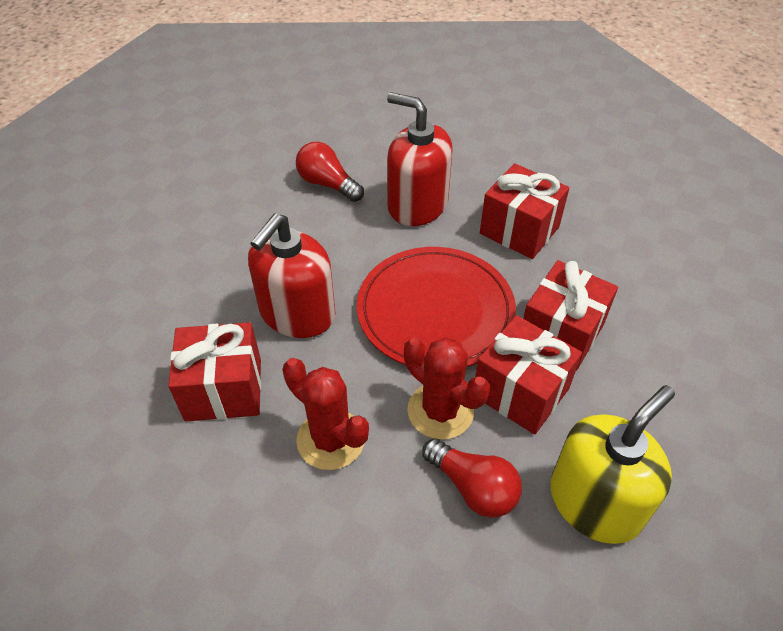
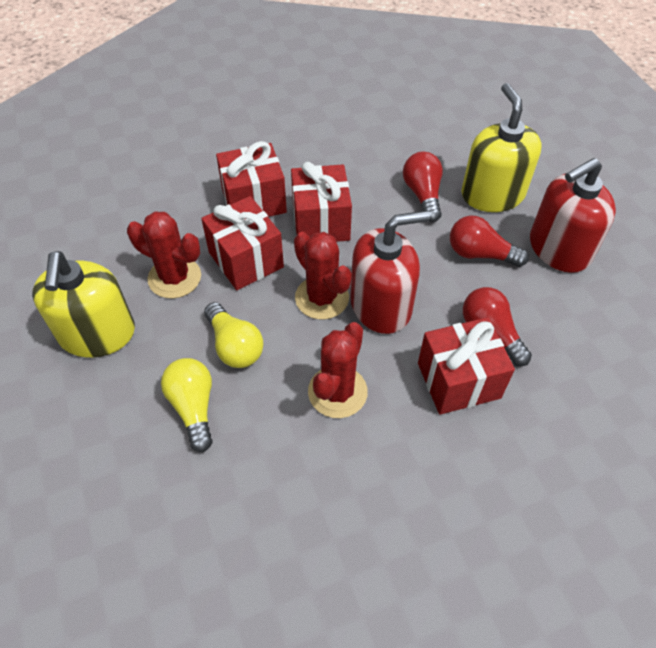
red cactus: 2 -> 3
red light bulb: 2 -> 3
red plate: 1 -> 0
yellow light bulb: 0 -> 2
yellow soap dispenser: 1 -> 2

